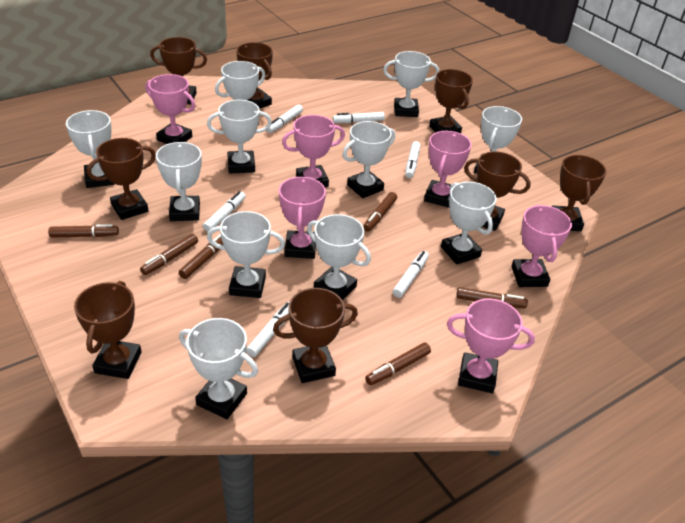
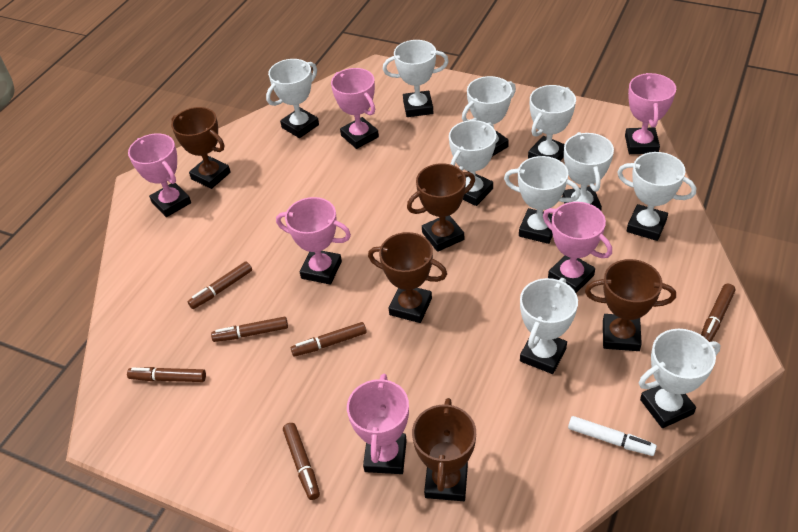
brown trophy: 8 -> 5
white marker: 6 -> 1
white trophy: 11 -> 10

